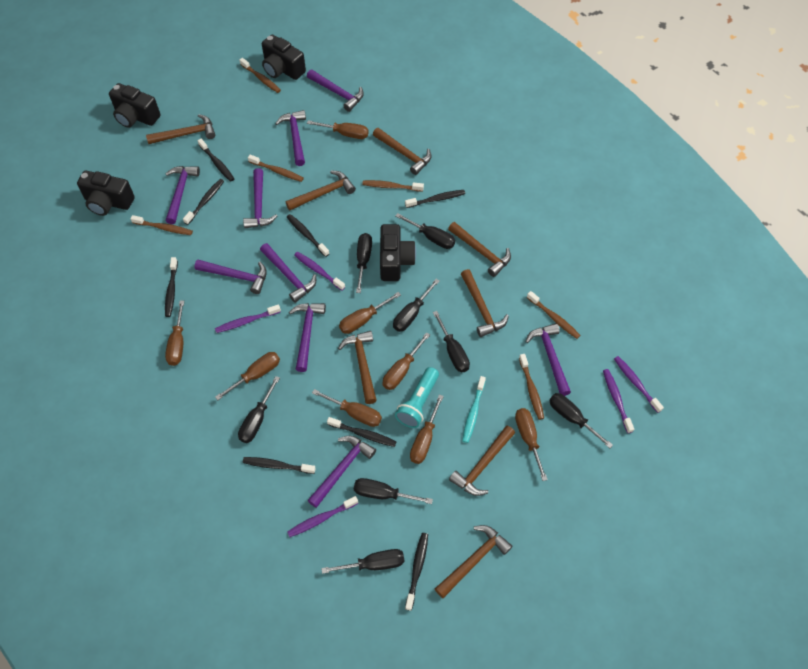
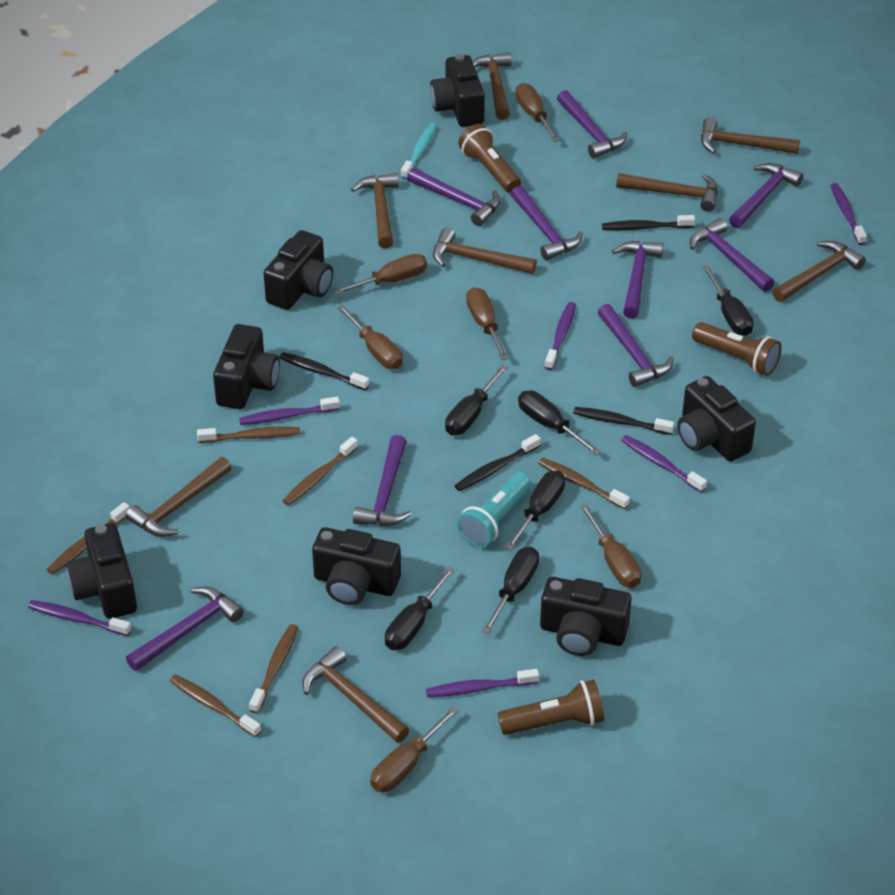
black camera: 4 -> 7
black screwdriver: 8 -> 6
black toothbrush: 8 -> 4
brown flashlight: 0 -> 3
brown screwdriver: 8 -> 6
purple toothbrush: 5 -> 6

